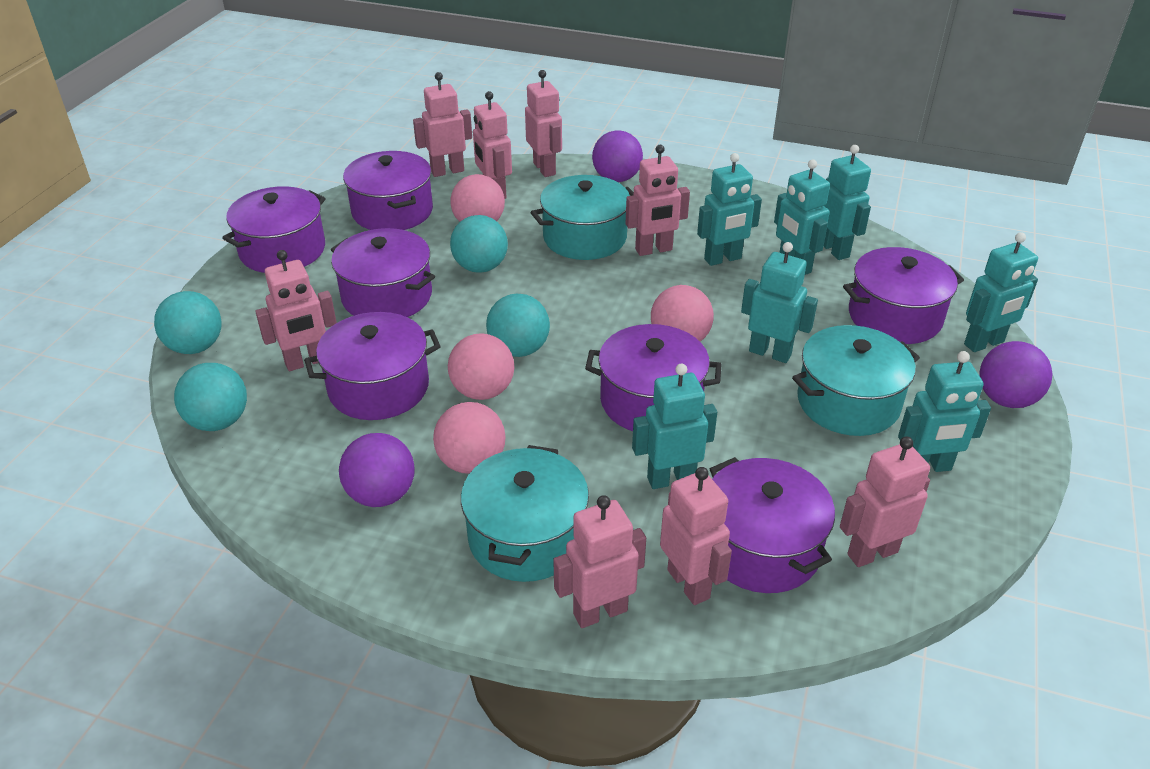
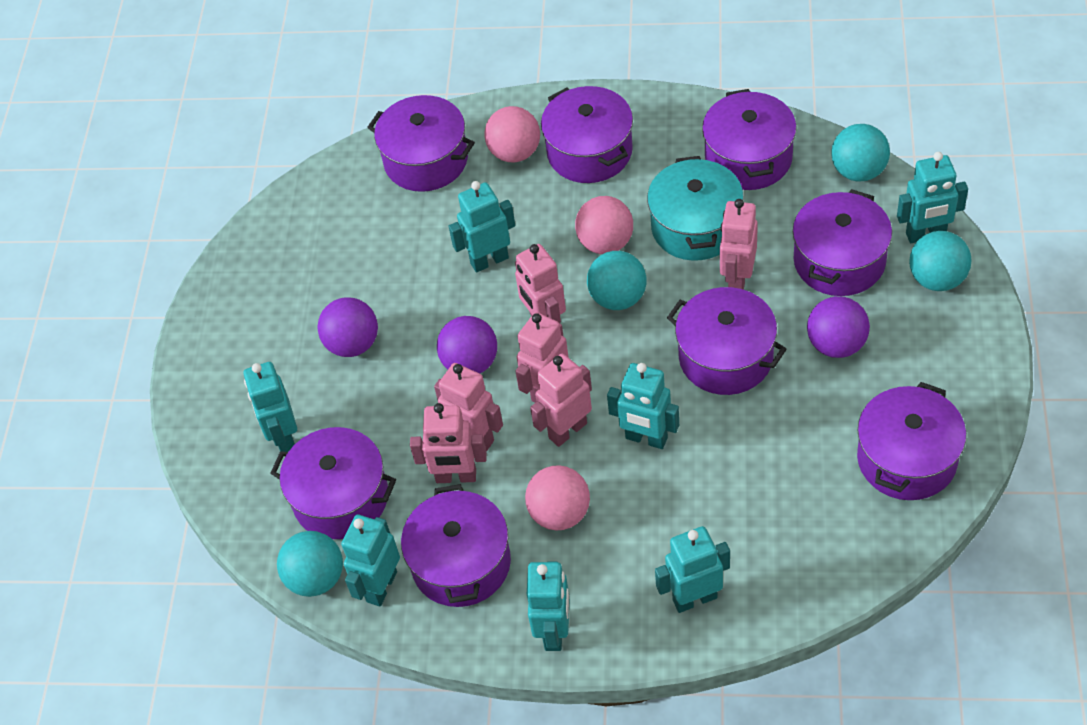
pink ball: 4 -> 3
pink robot: 8 -> 6
purple pot: 7 -> 8
turquoise pot: 3 -> 1

